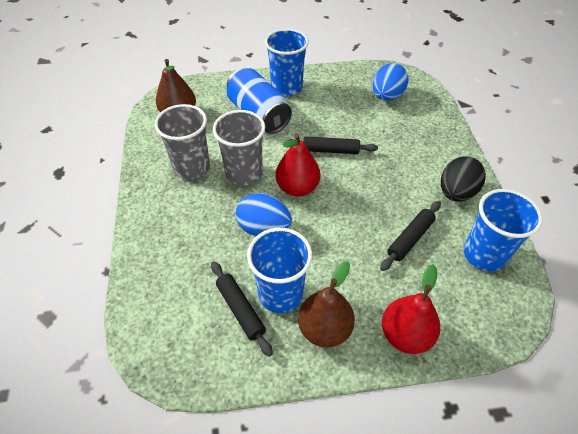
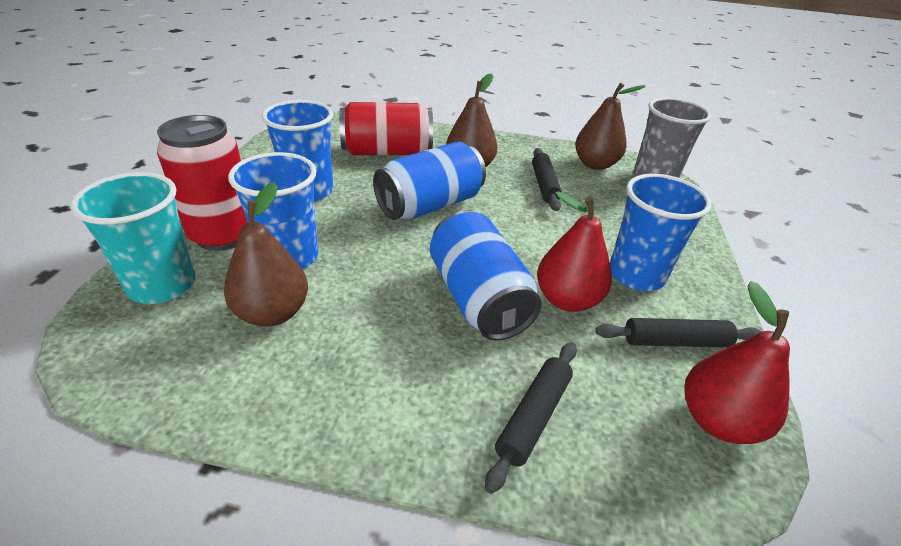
black egg: 1 -> 0
blue can: 1 -> 2
blue egg: 2 -> 0
brown pear: 2 -> 3
grey cup: 2 -> 1
red can: 0 -> 2
turquoise cup: 0 -> 1

